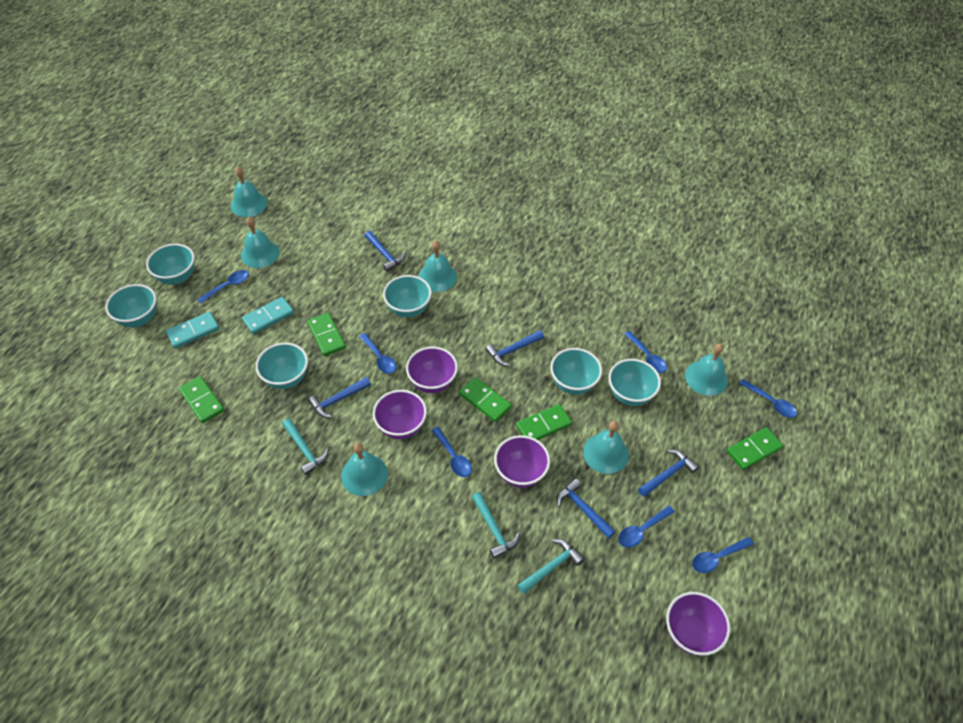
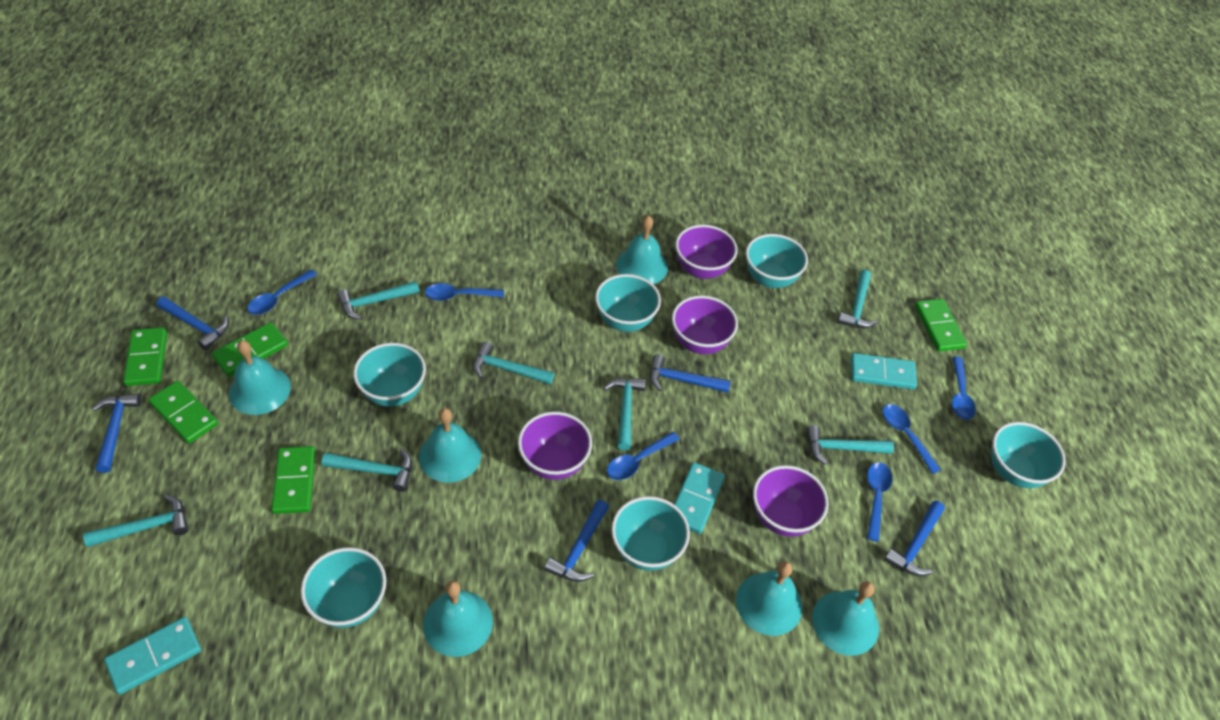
blue spoon: 7 -> 6
turquoise domino: 2 -> 3
turquoise hammer: 3 -> 7

